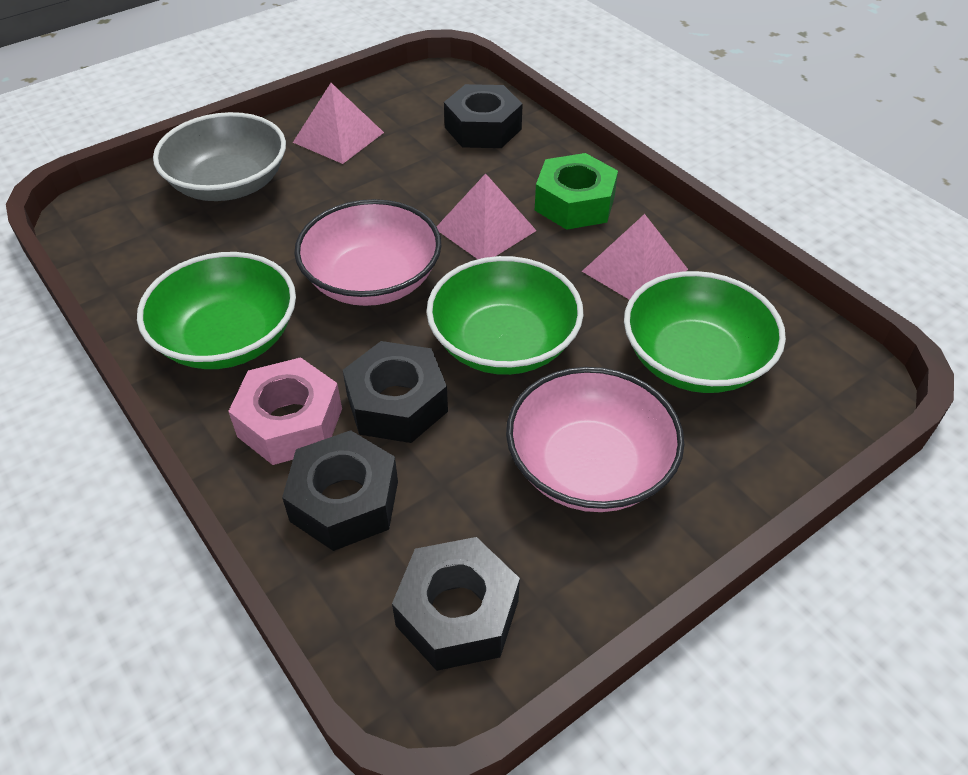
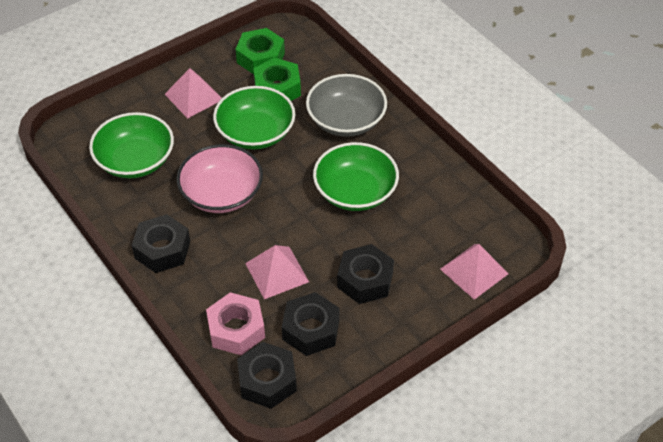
green nut: 1 -> 2
pink bowl: 2 -> 1

